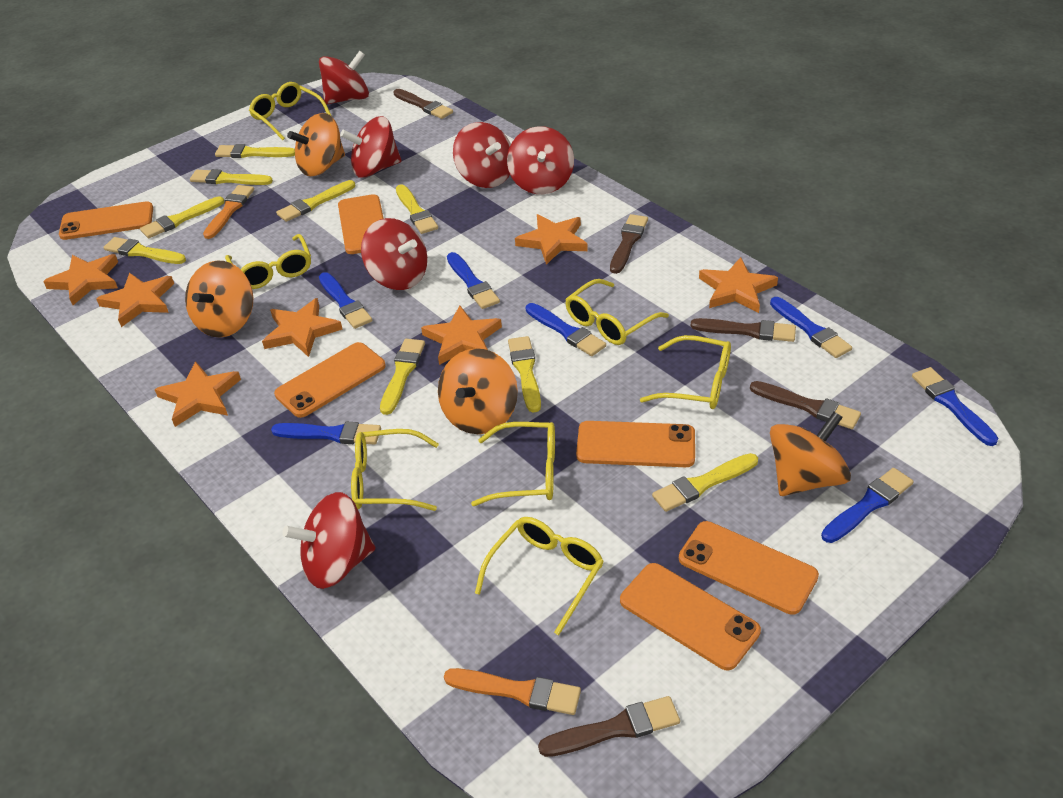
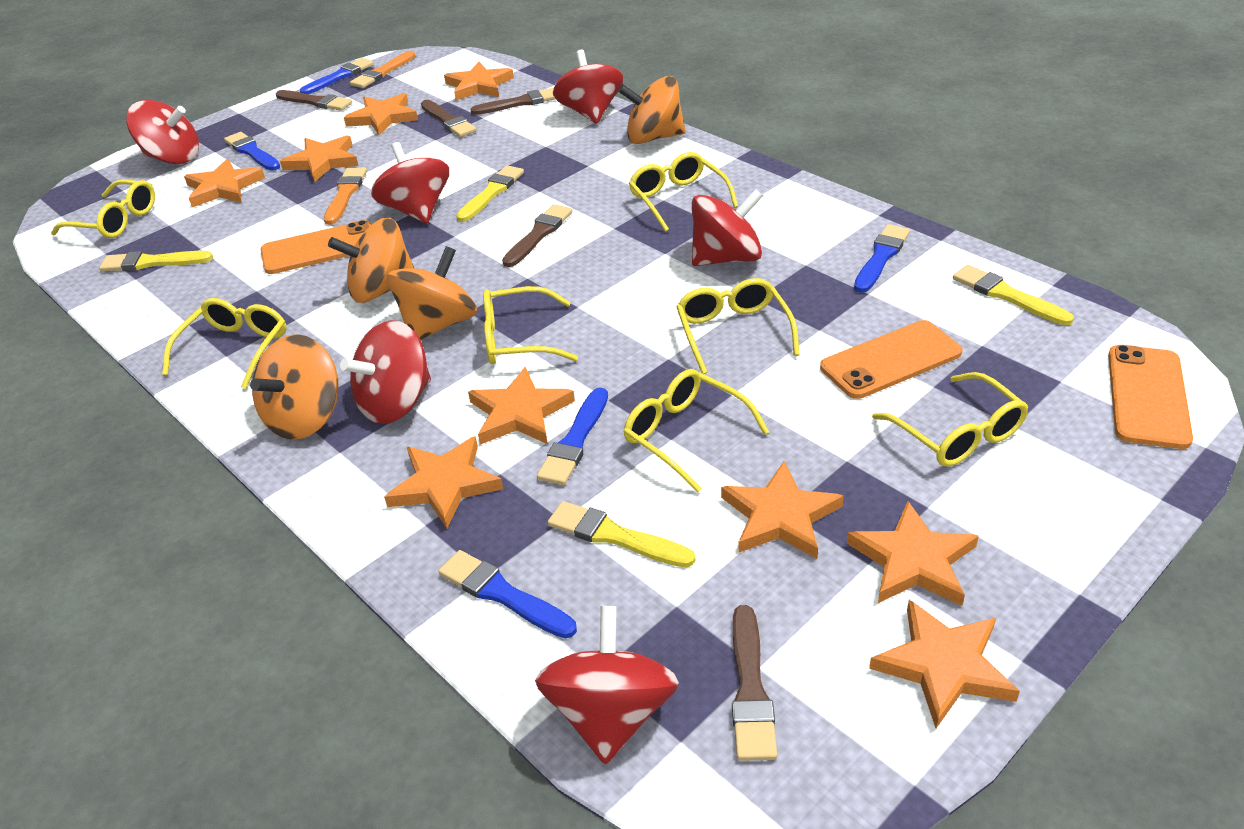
blue brush: 7 -> 5
orange phone: 6 -> 3
orange star: 7 -> 9
yellow brush: 9 -> 4

